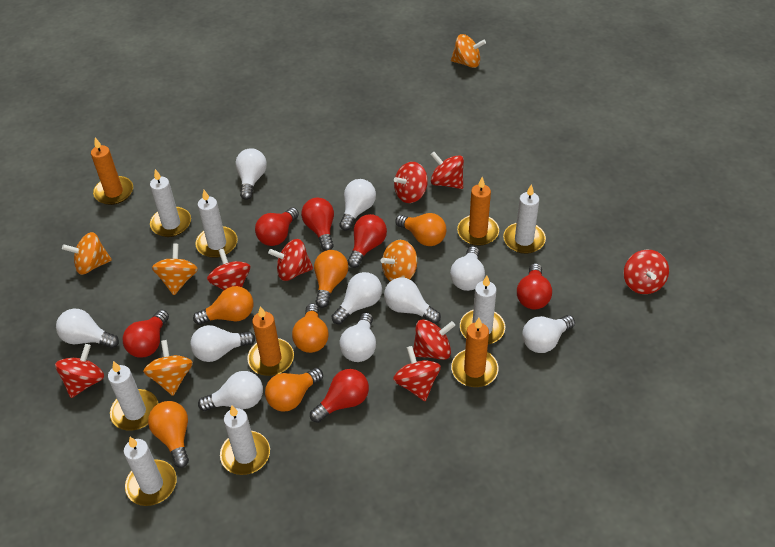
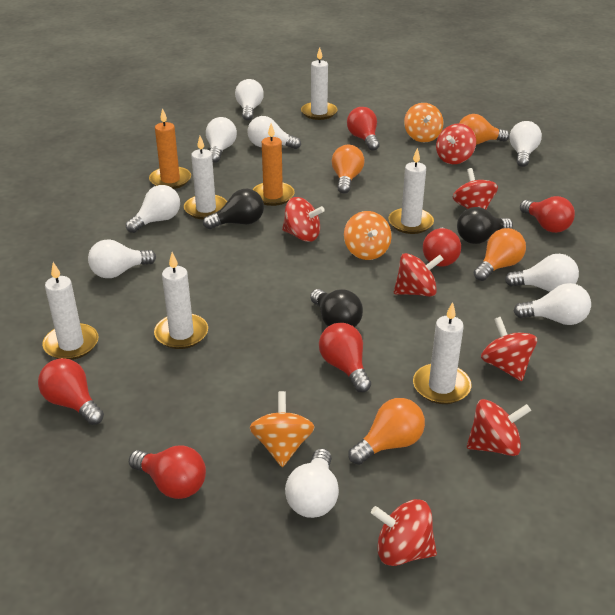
black light bulb: 0 -> 3
orange candle: 4 -> 2
orange light bulb: 6 -> 4
orange spinning top: 5 -> 3
red spinning top: 8 -> 7
white candle: 7 -> 6
white light bulb: 10 -> 9

